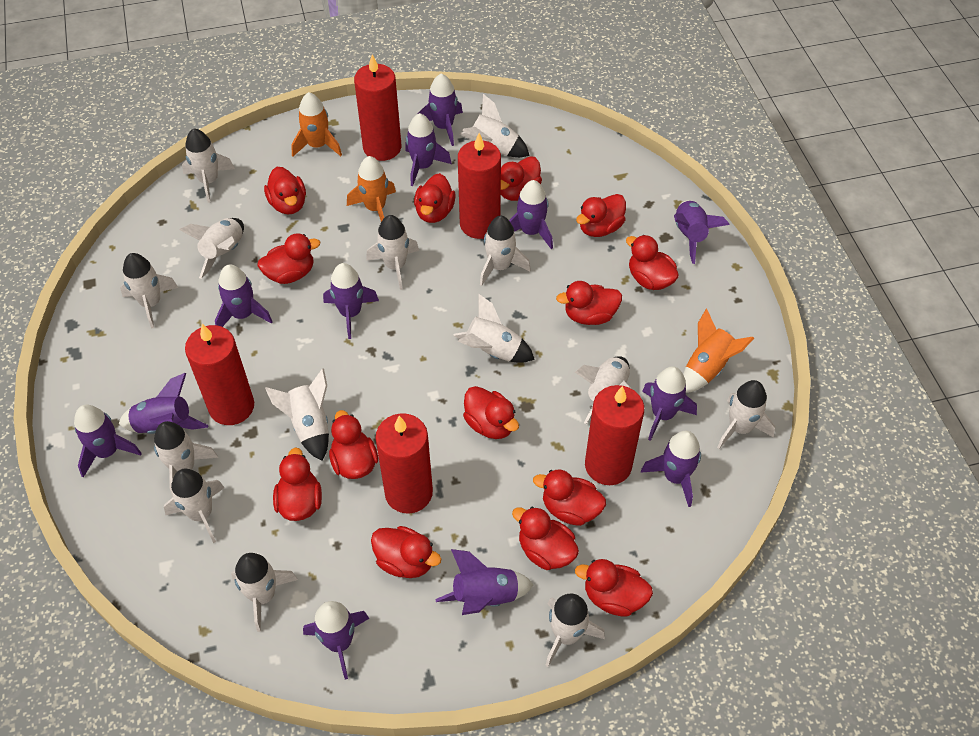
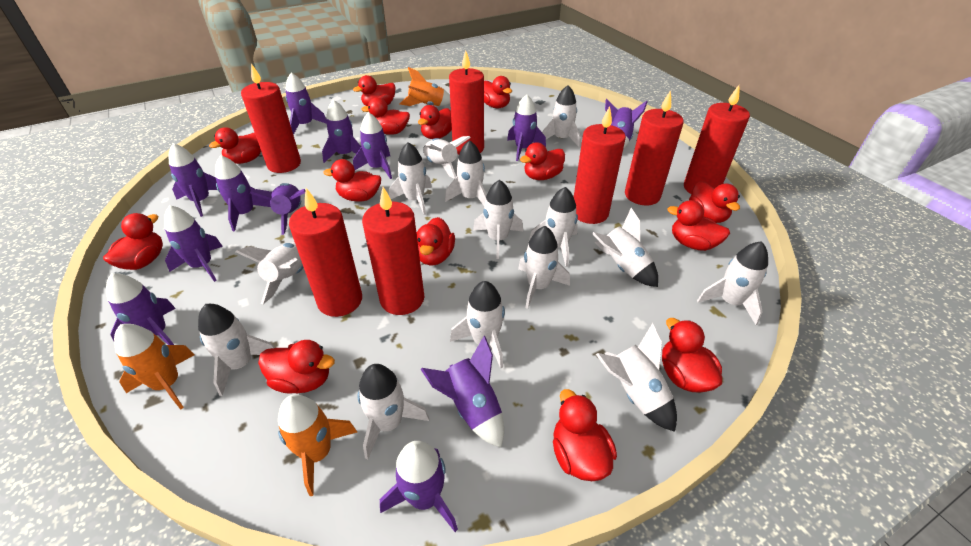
red candle: 5 -> 7

